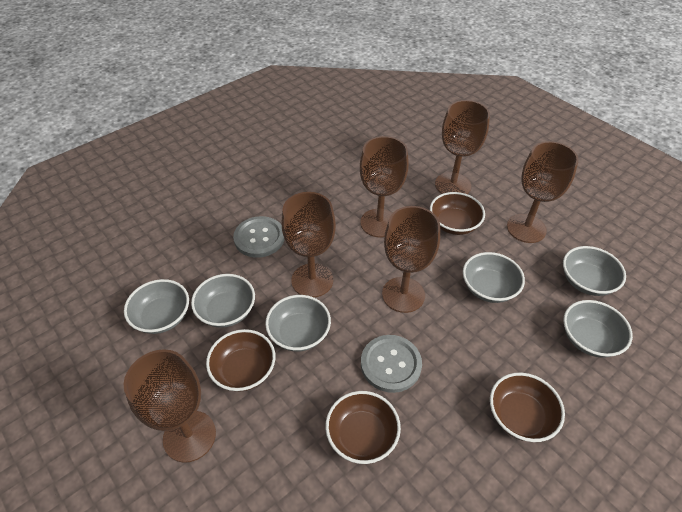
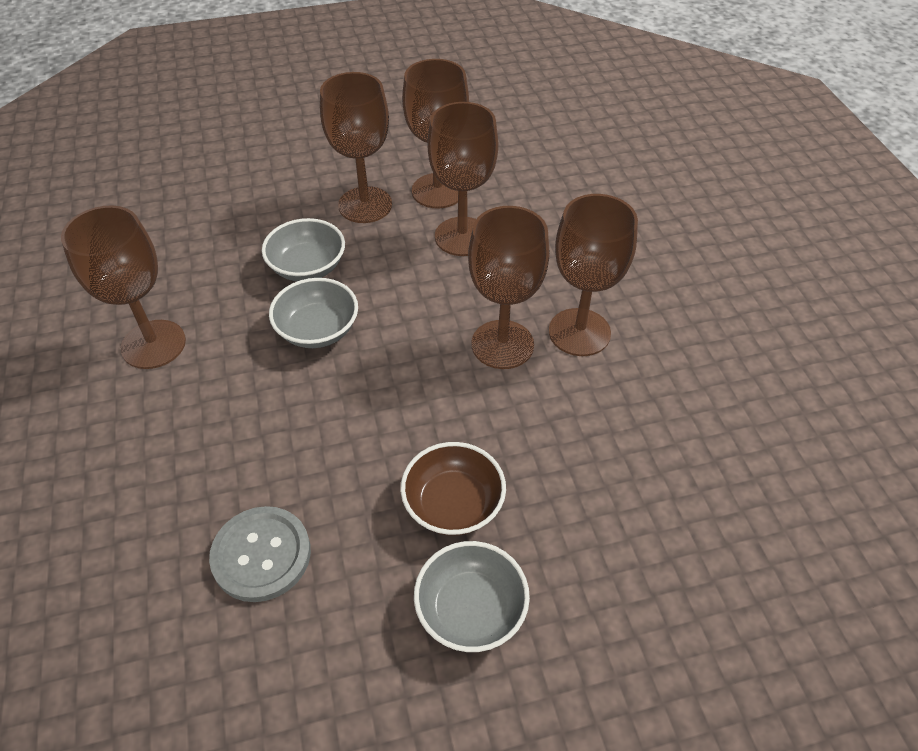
brown bowl: 4 -> 1
grey bowl: 6 -> 3
grey button: 2 -> 1

